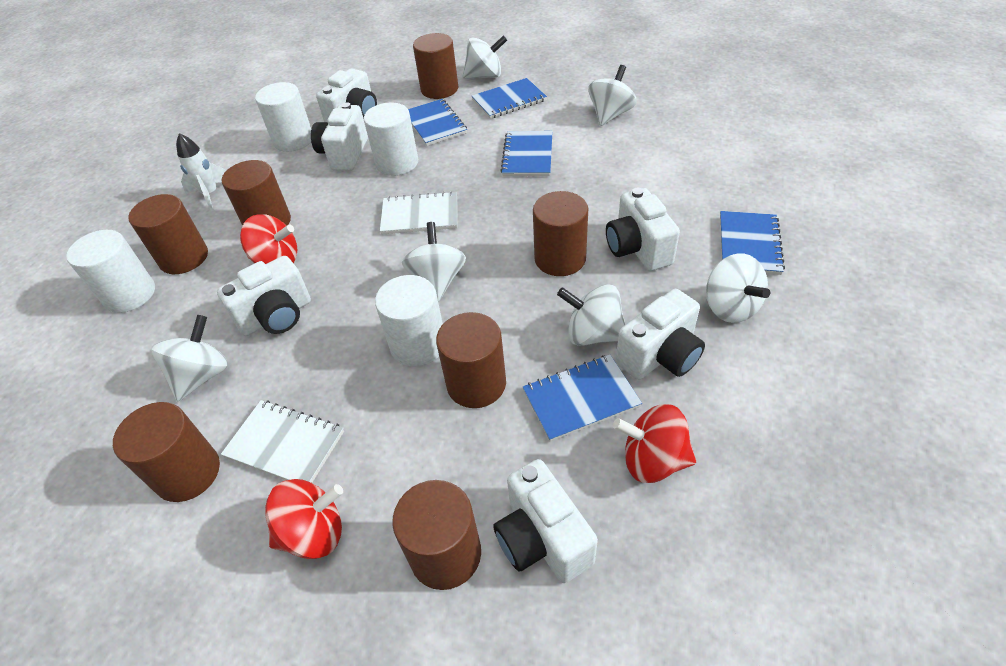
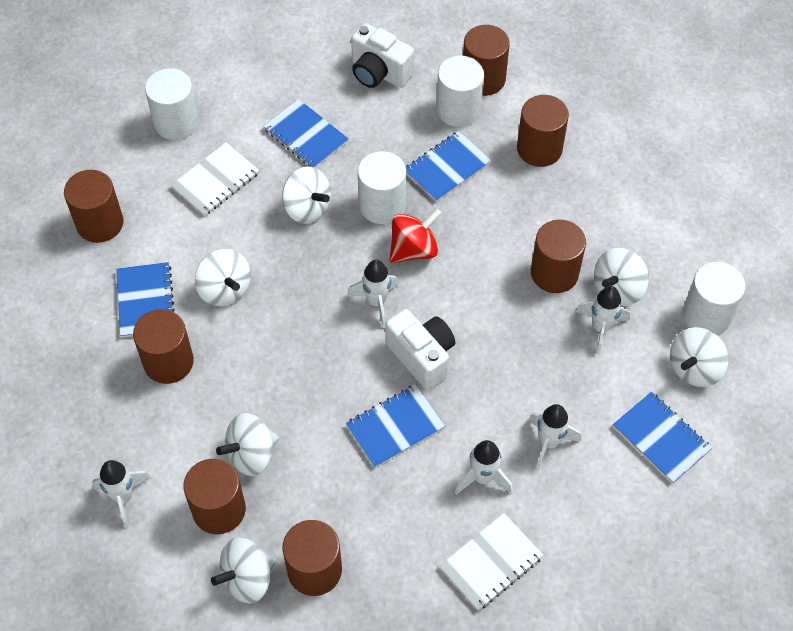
red spinning top: 3 -> 1
white camera: 6 -> 2
white rocket: 1 -> 5

